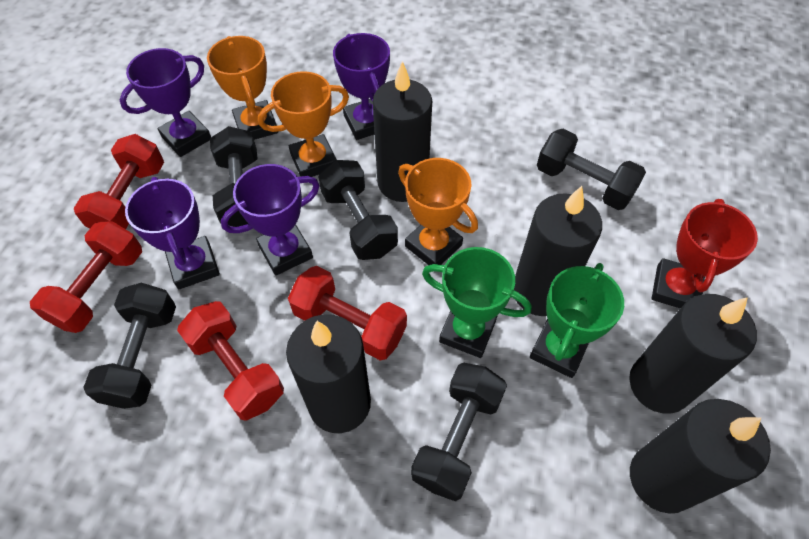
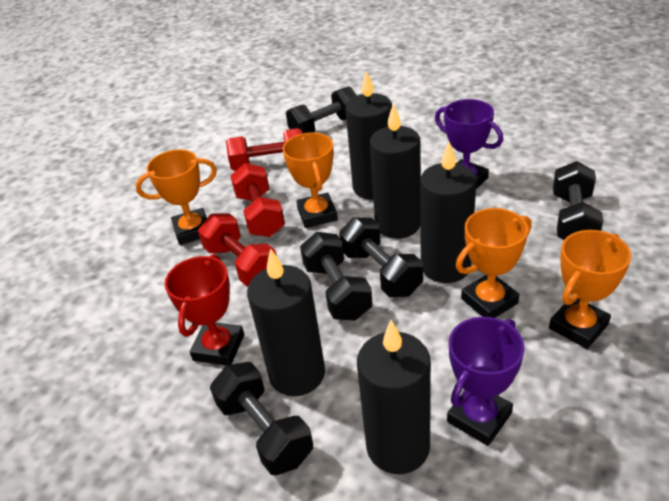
green trophy: 2 -> 0
orange trophy: 3 -> 4
purple trophy: 4 -> 2
red dumbbell: 4 -> 3

